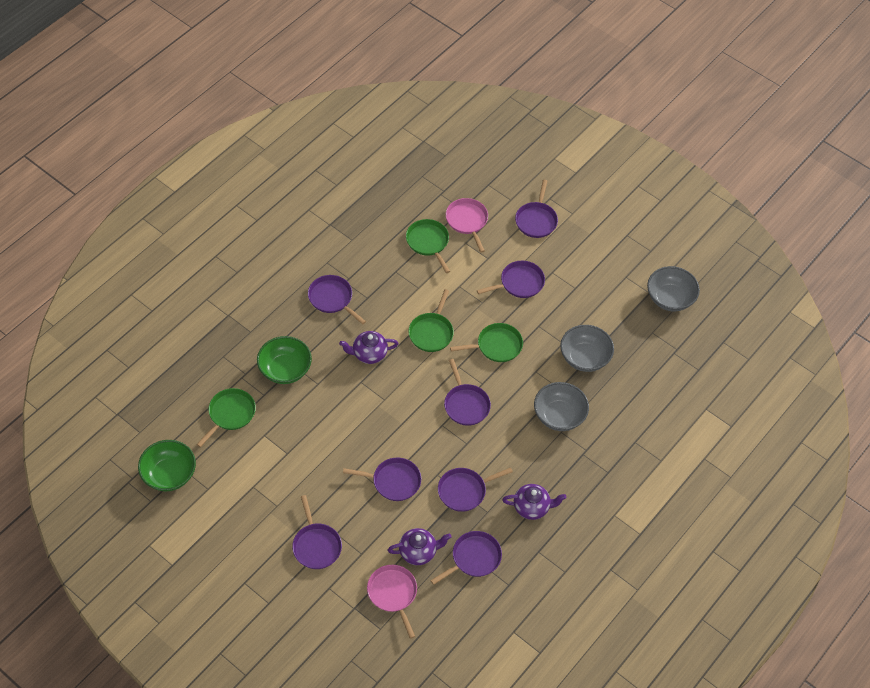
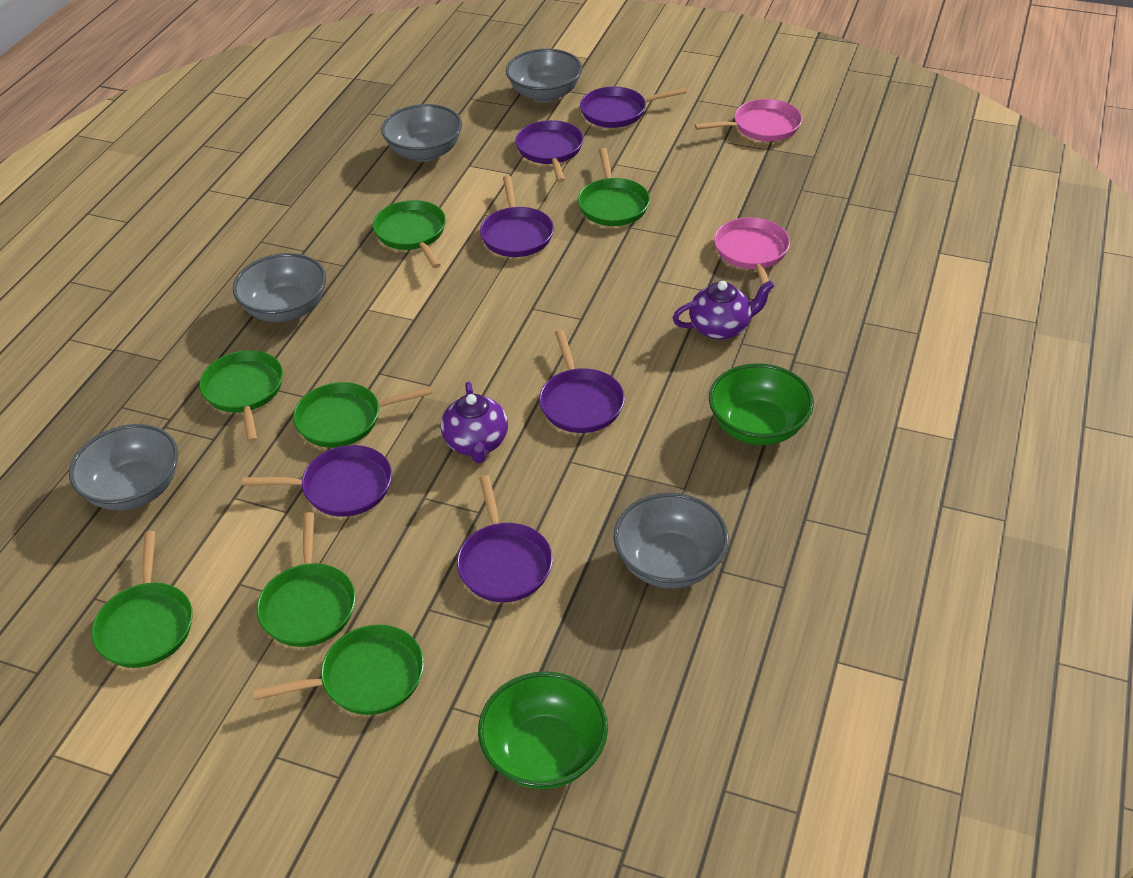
green pan: 4 -> 7
grey bowl: 3 -> 5
purple pan: 8 -> 6
purple teapot: 3 -> 2

